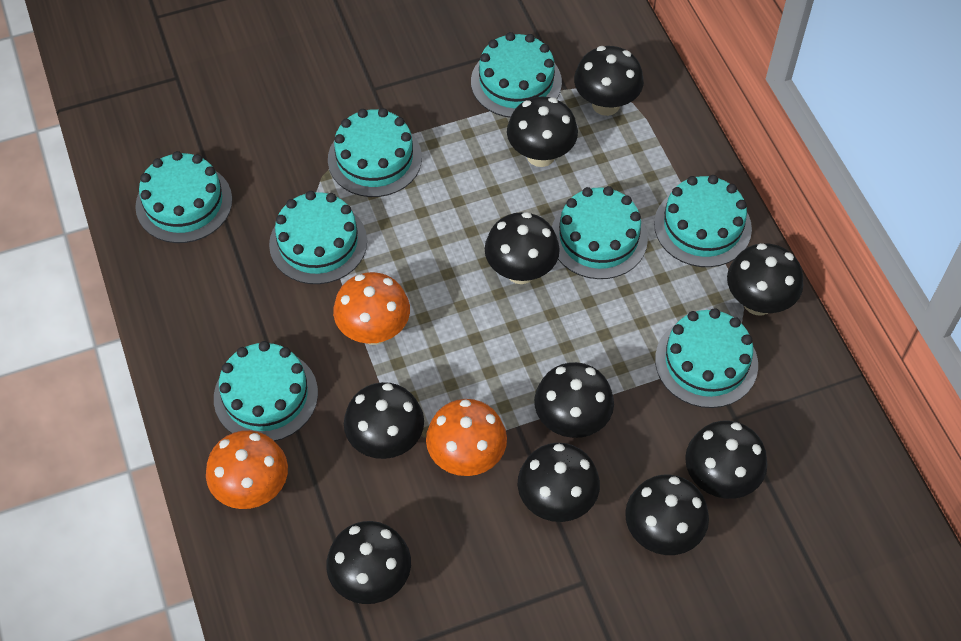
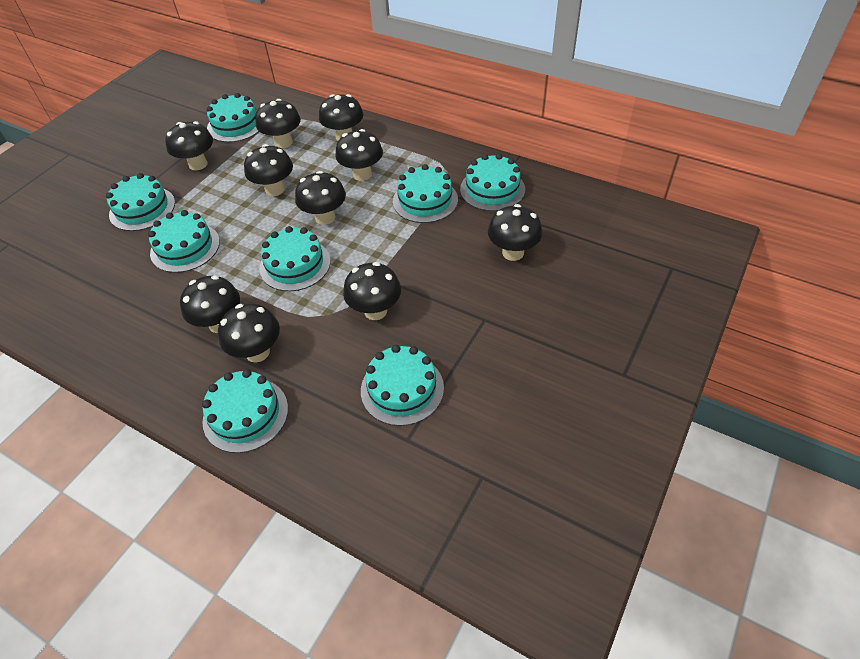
orange mushroom: 3 -> 0

